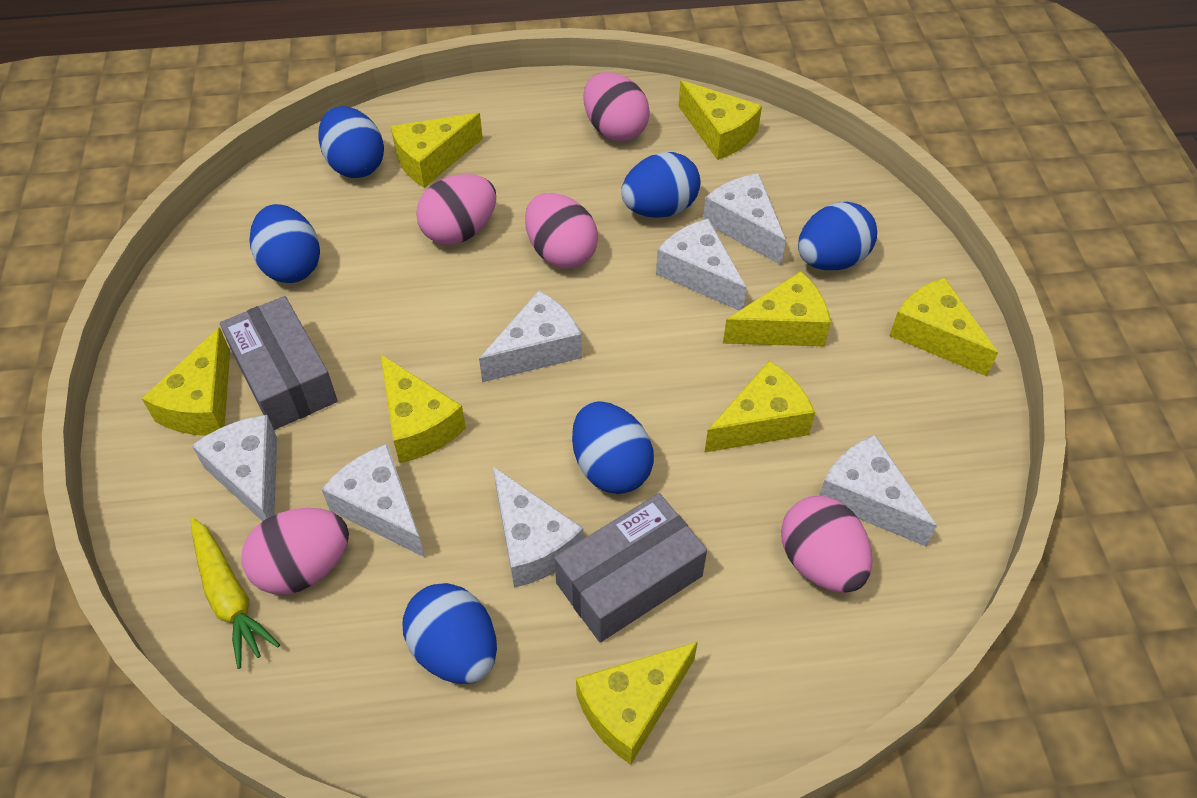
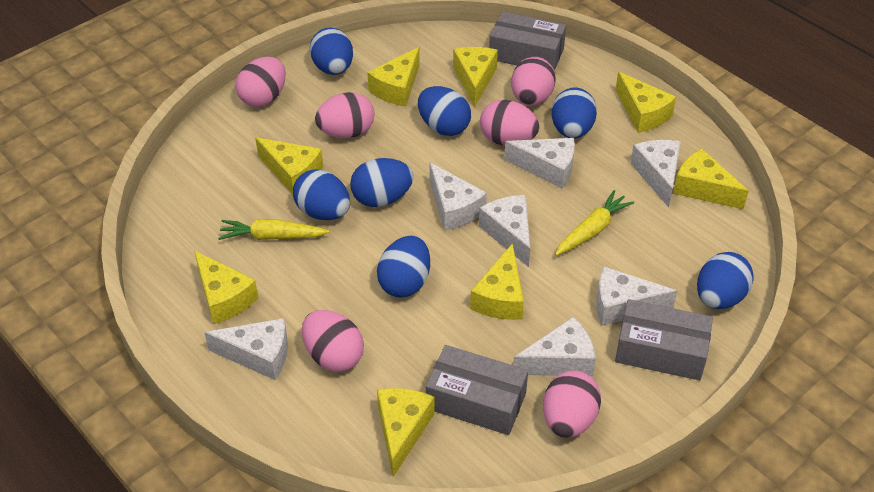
blue egg: 6 -> 7
grey box: 2 -> 3
pink egg: 5 -> 6
yellow carrot: 1 -> 2

